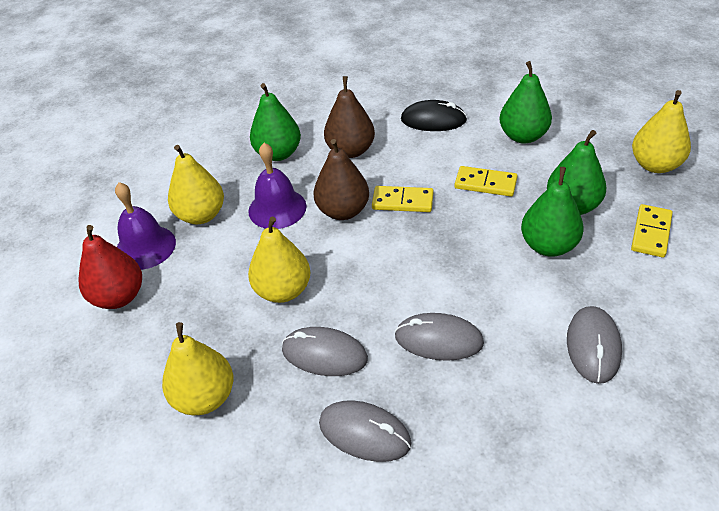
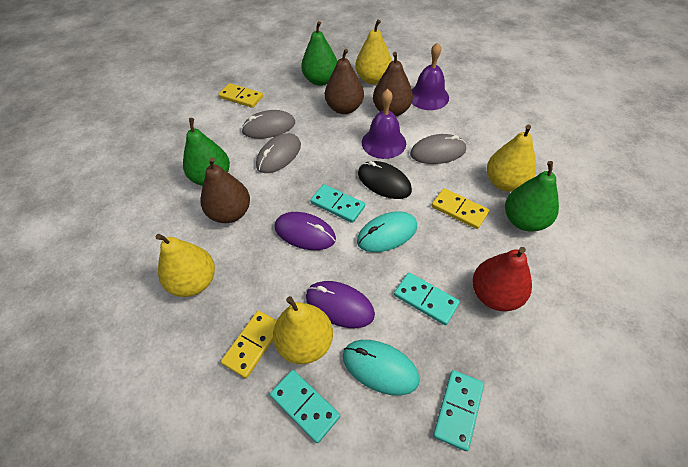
brown pear: 2 -> 3
green pear: 4 -> 3
grey mouse: 4 -> 3
purple mouse: 0 -> 2
turquoise domino: 0 -> 4
turquoise mouse: 0 -> 2

